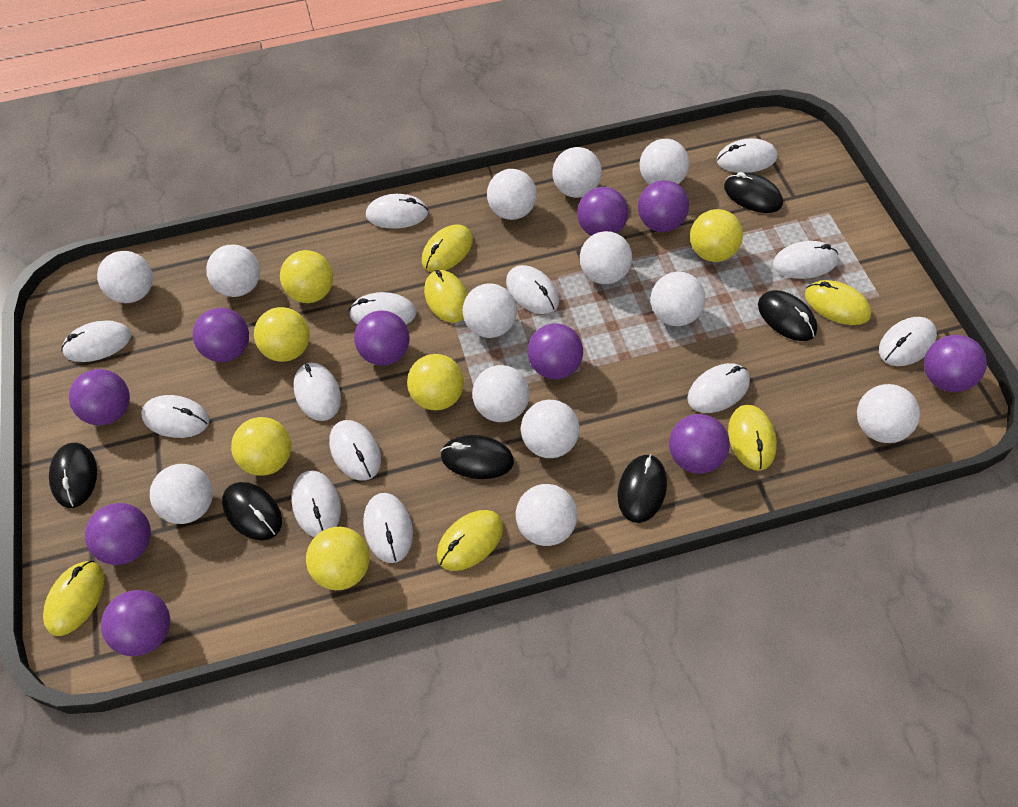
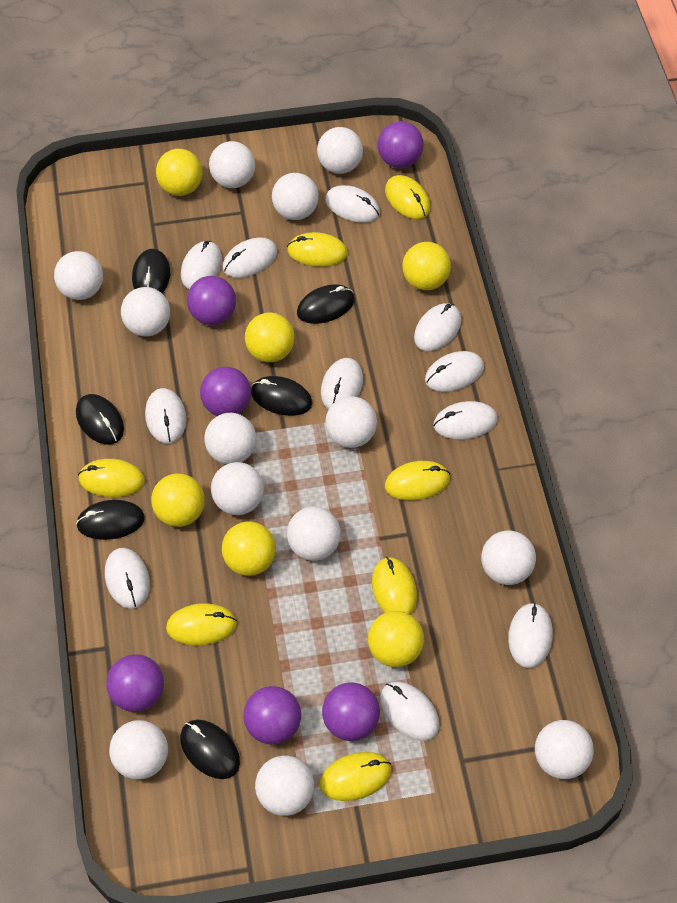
purple ball: 10 -> 6
white mouse: 13 -> 11
yellow mouse: 6 -> 7

